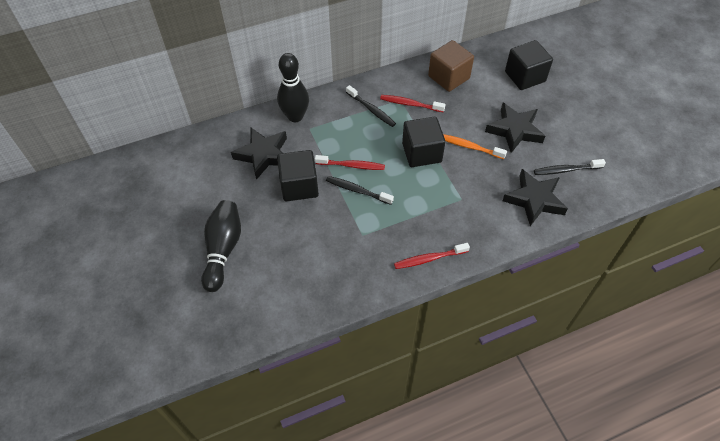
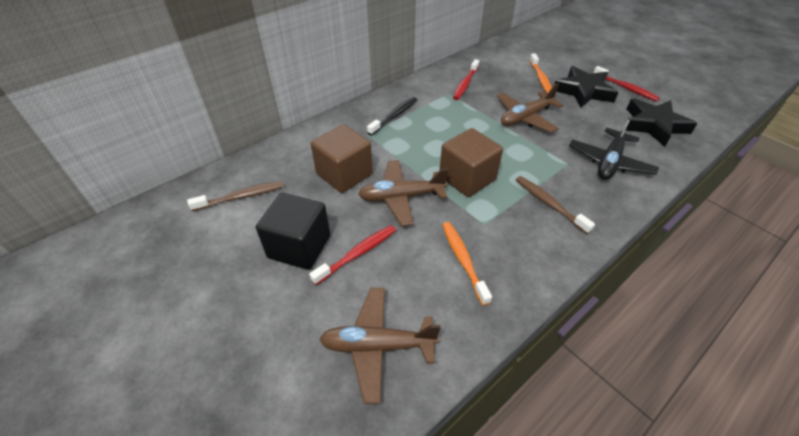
black bowling pin: 2 -> 0
black cube: 3 -> 1
black plane: 0 -> 1
black star: 3 -> 2
black toothbrush: 3 -> 1
brown cube: 1 -> 2
brown plane: 0 -> 3
brown toothbrush: 0 -> 2
orange toothbrush: 1 -> 2

